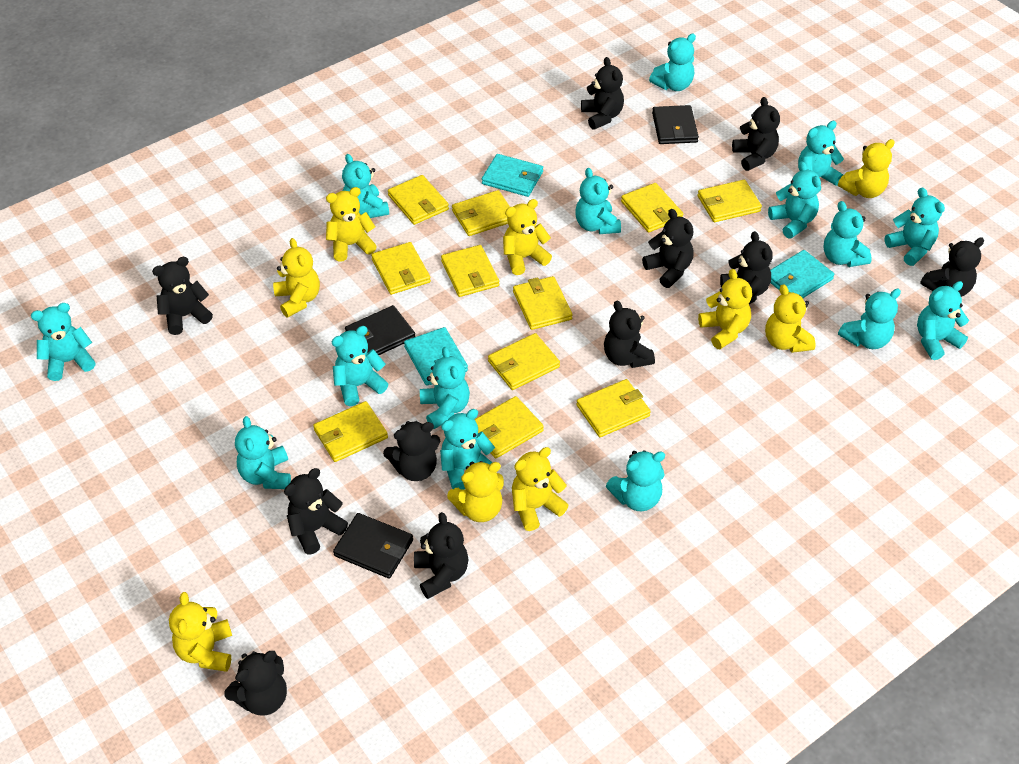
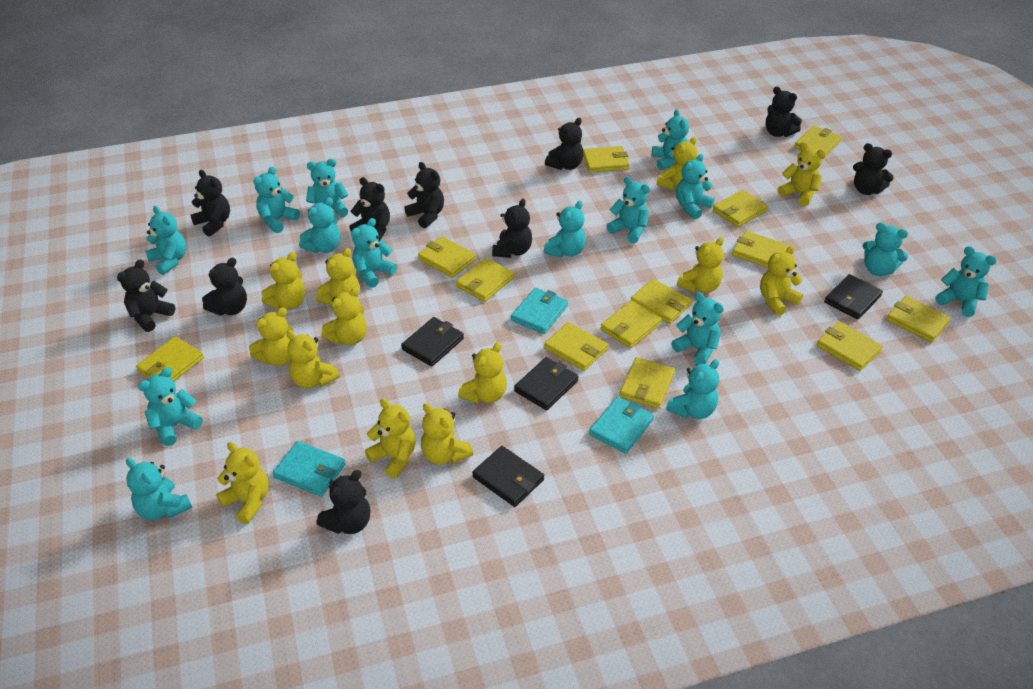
black teddy bear: 11 -> 10
black wallet: 3 -> 4
yellow teddy bear: 9 -> 13
yellow wallet: 11 -> 13

